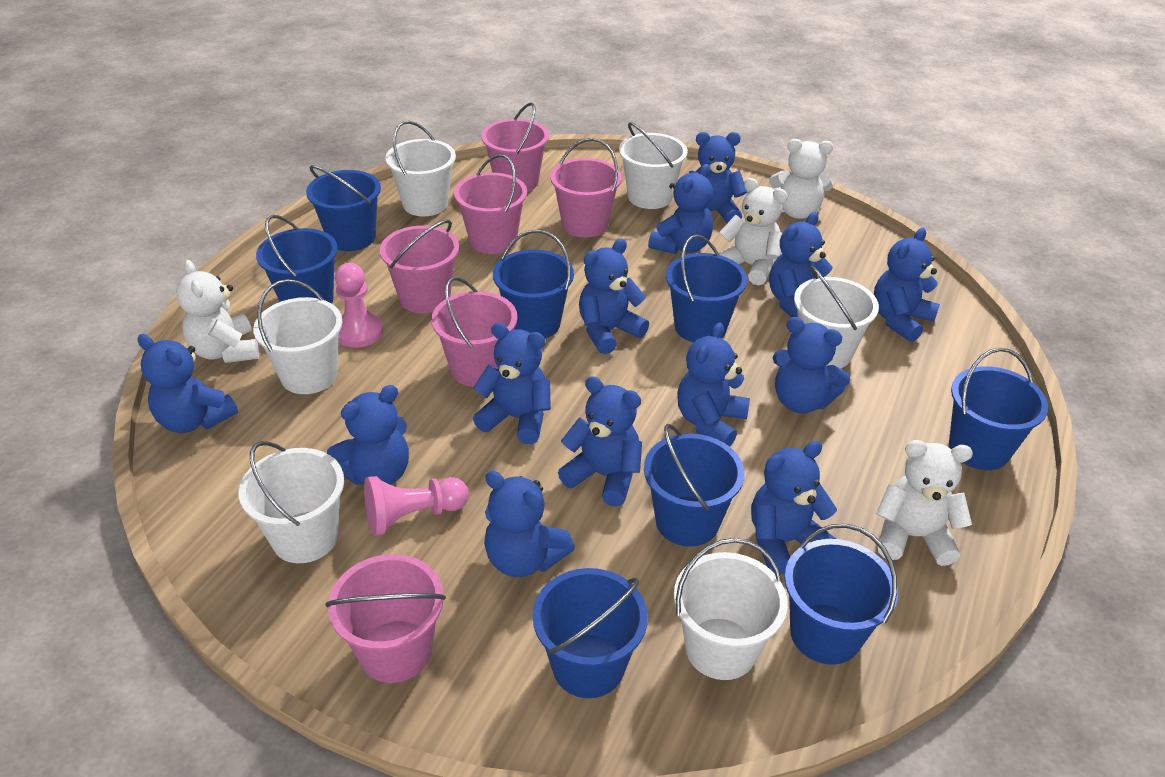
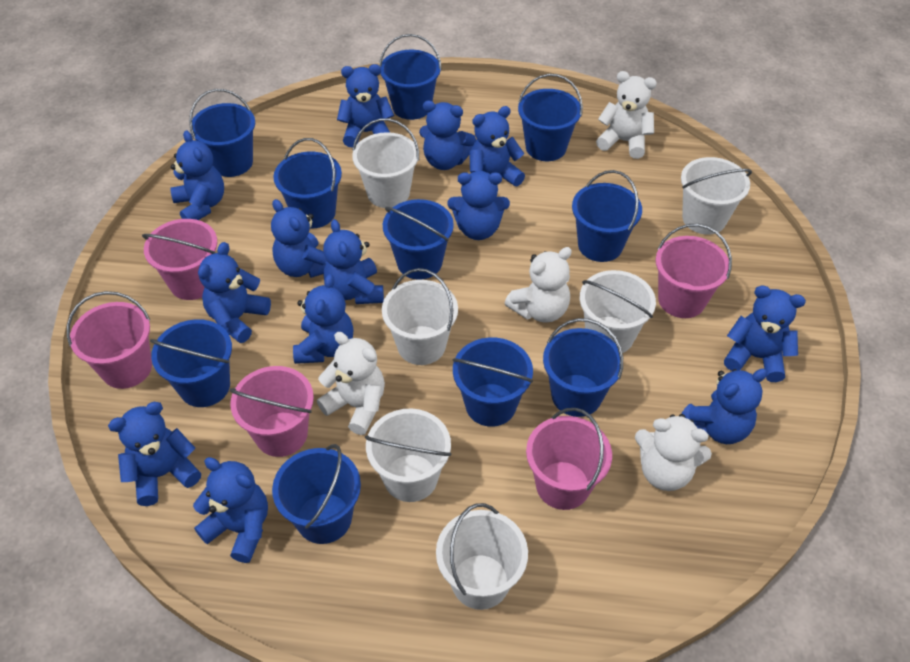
blue bucket: 8 -> 10
pink bucket: 6 -> 5
pink pawn: 2 -> 0

